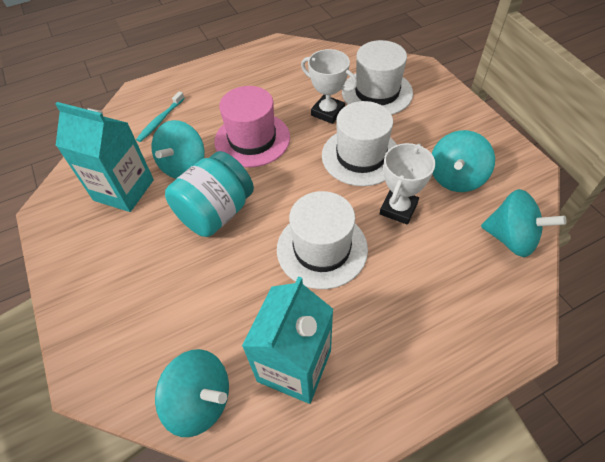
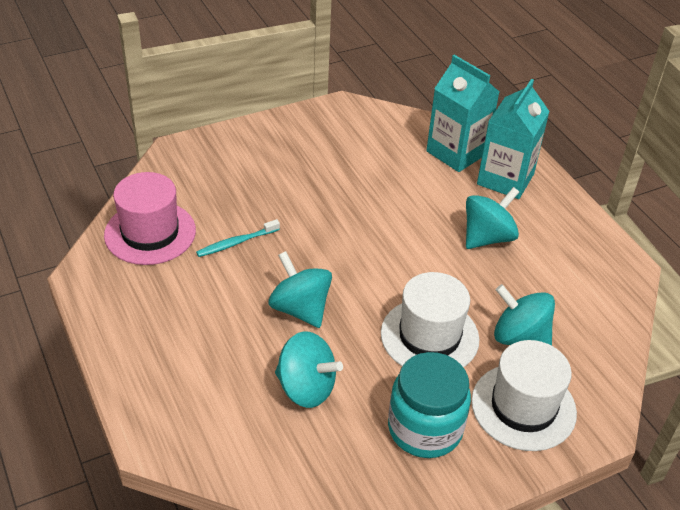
white hat: 3 -> 2
white trophy: 2 -> 0

